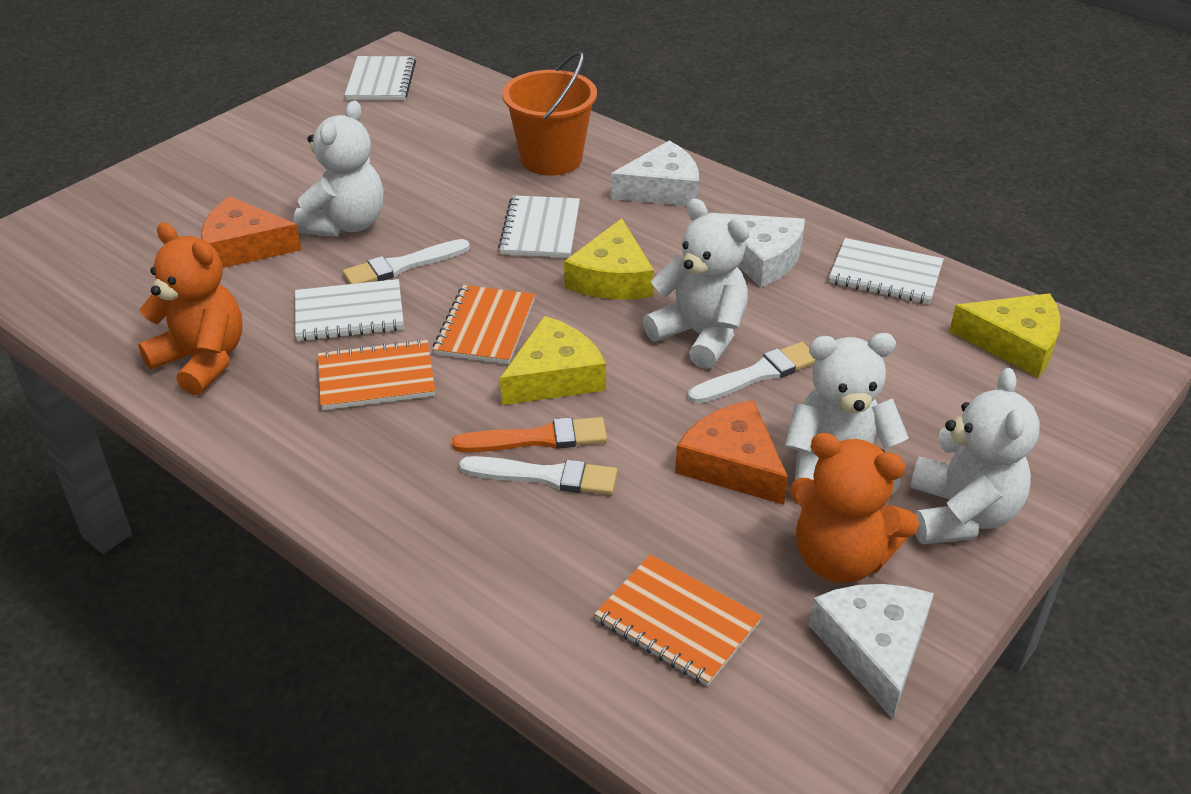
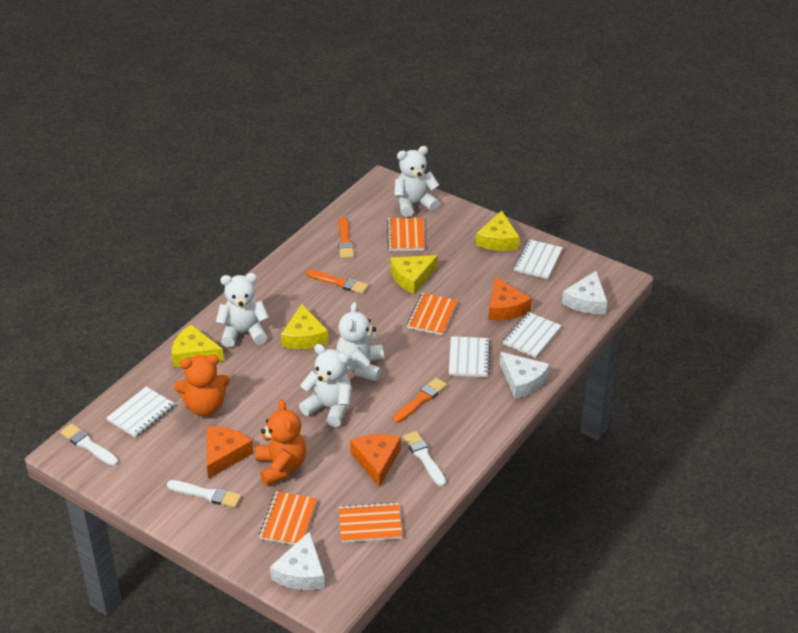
orange brush: 1 -> 3
orange bucket: 1 -> 0
orange cheese: 2 -> 3
orange notebook: 3 -> 4
yellow cheese: 3 -> 4

